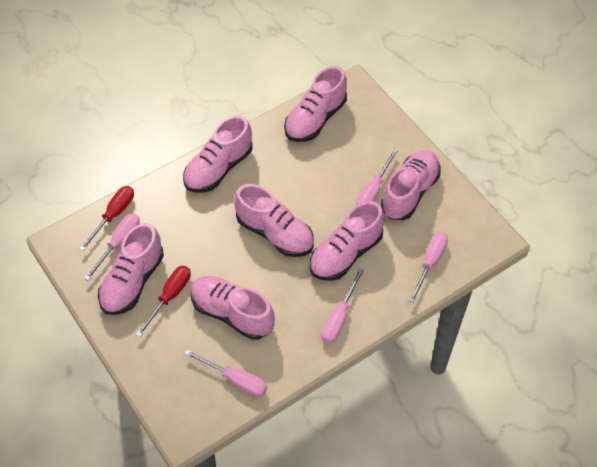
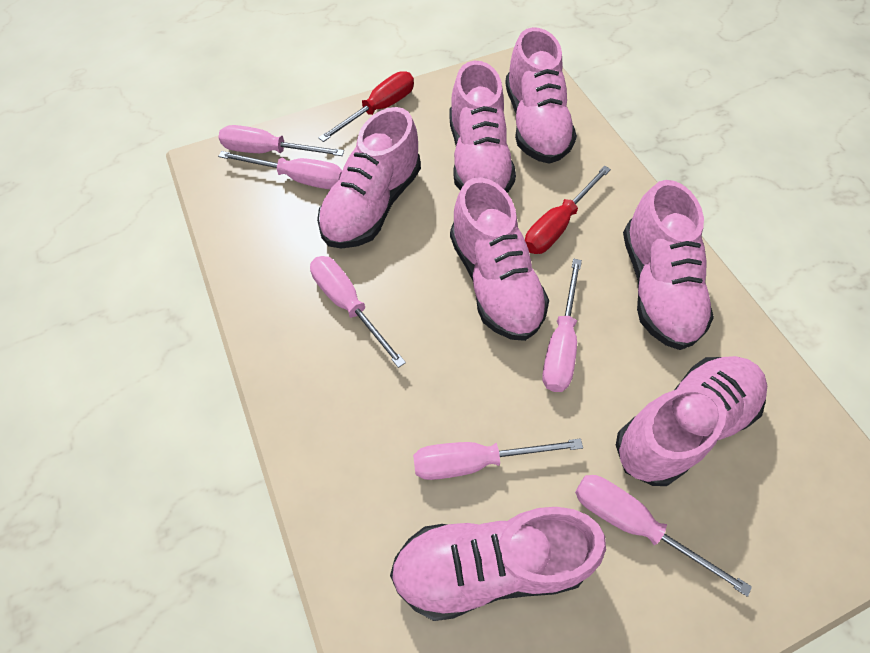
pink screwdriver: 5 -> 6

